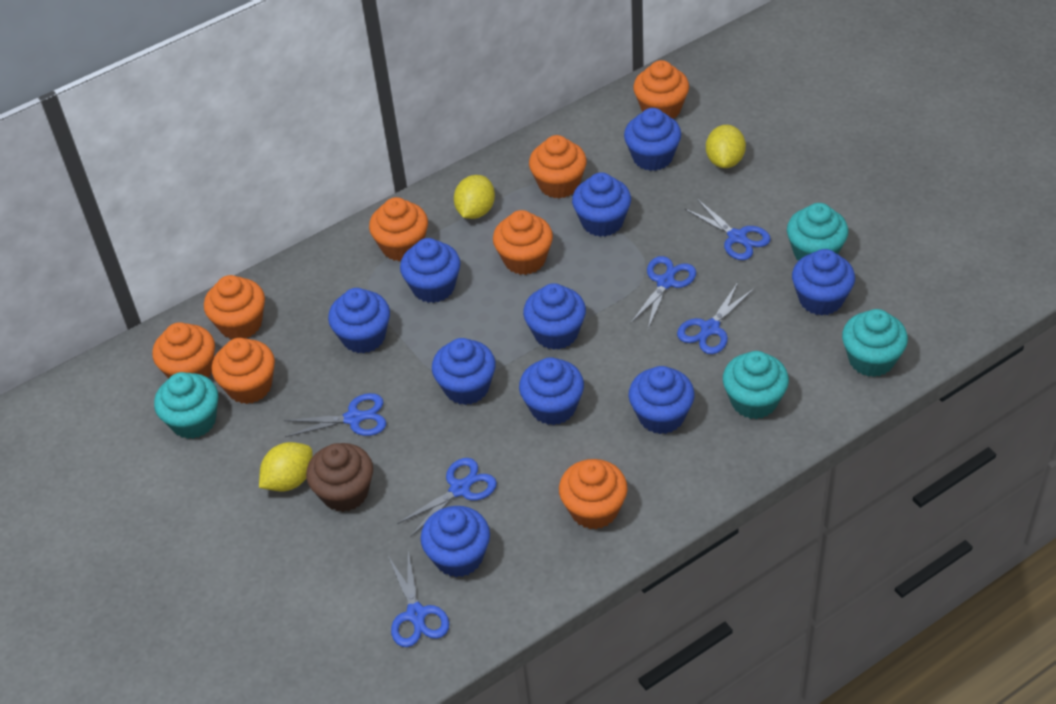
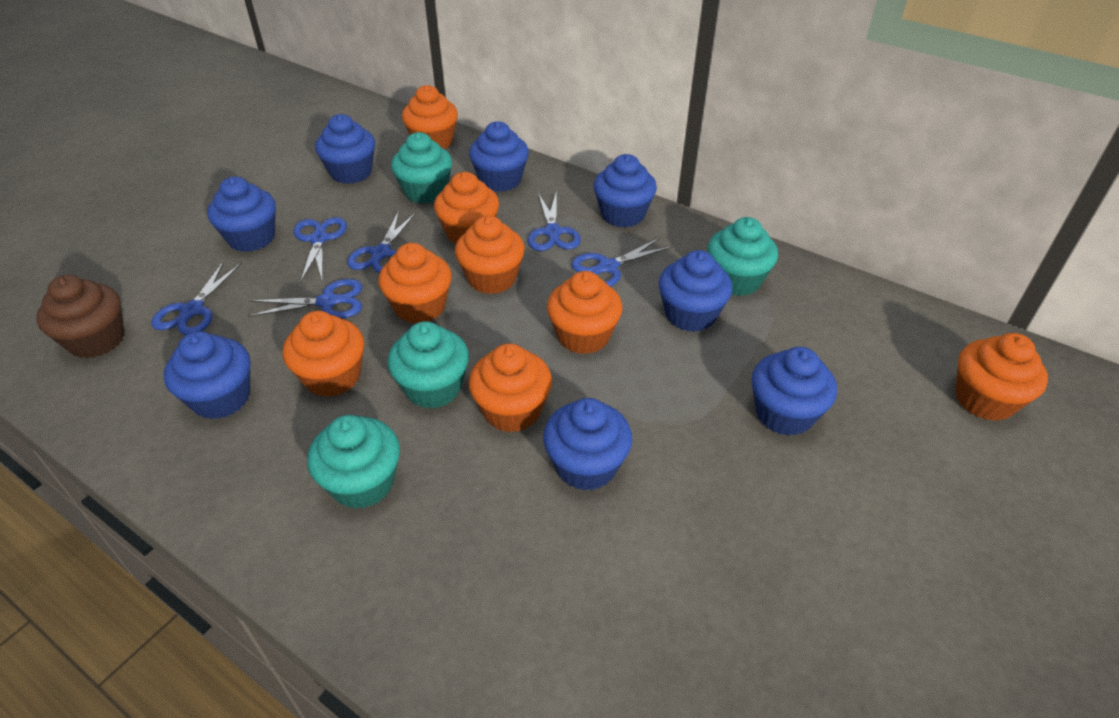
blue cupcake: 10 -> 8
yellow lemon: 3 -> 0

